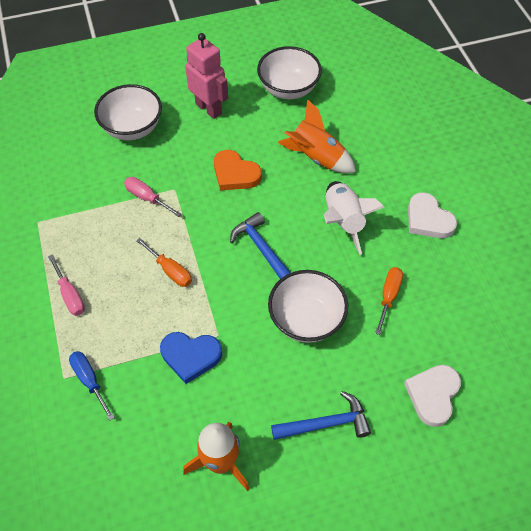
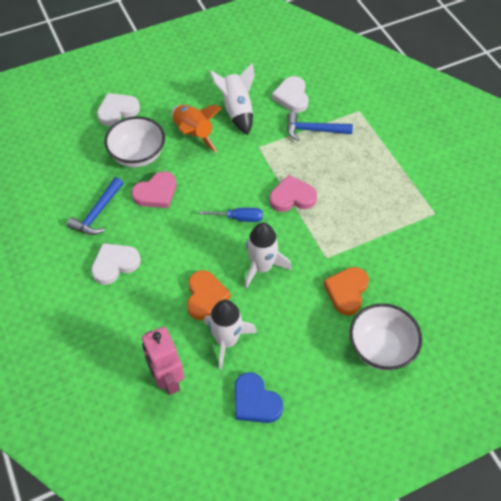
orange heart: 1 -> 2
orange rocket: 2 -> 1
orange screwdriver: 2 -> 0
pink heart: 0 -> 2
pink screwdriver: 2 -> 0
white bowl: 3 -> 2
white heart: 2 -> 3
white rocket: 1 -> 3

